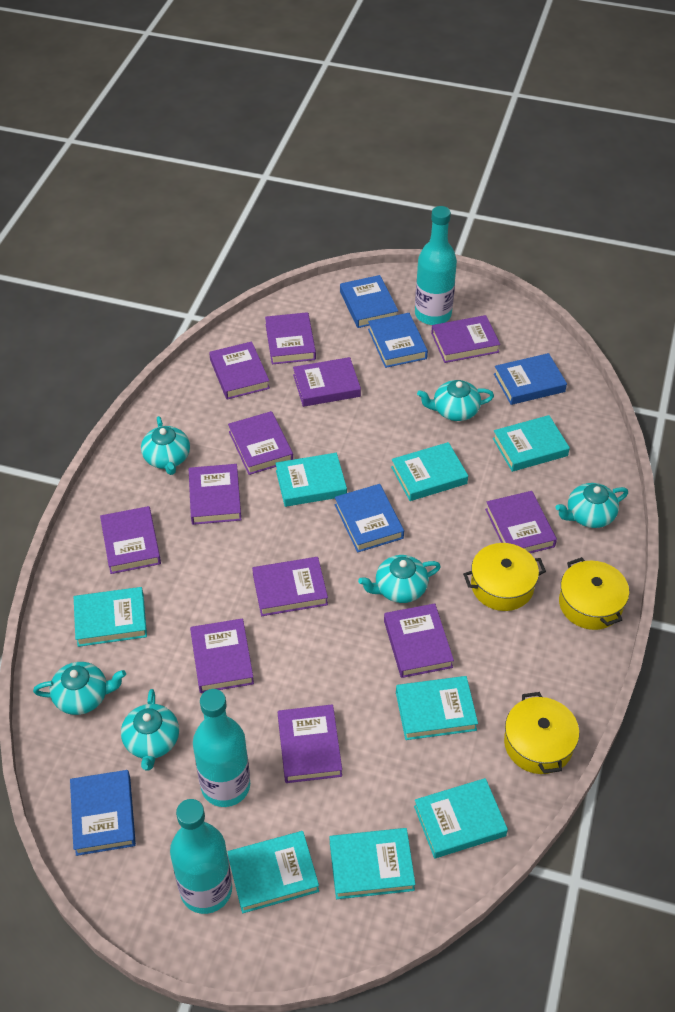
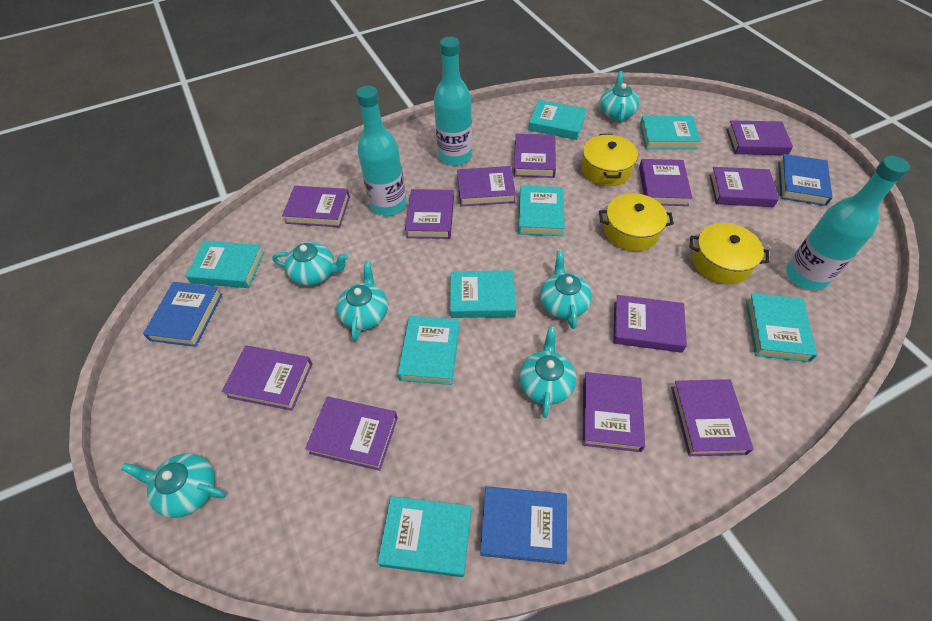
blue book: 5 -> 3

